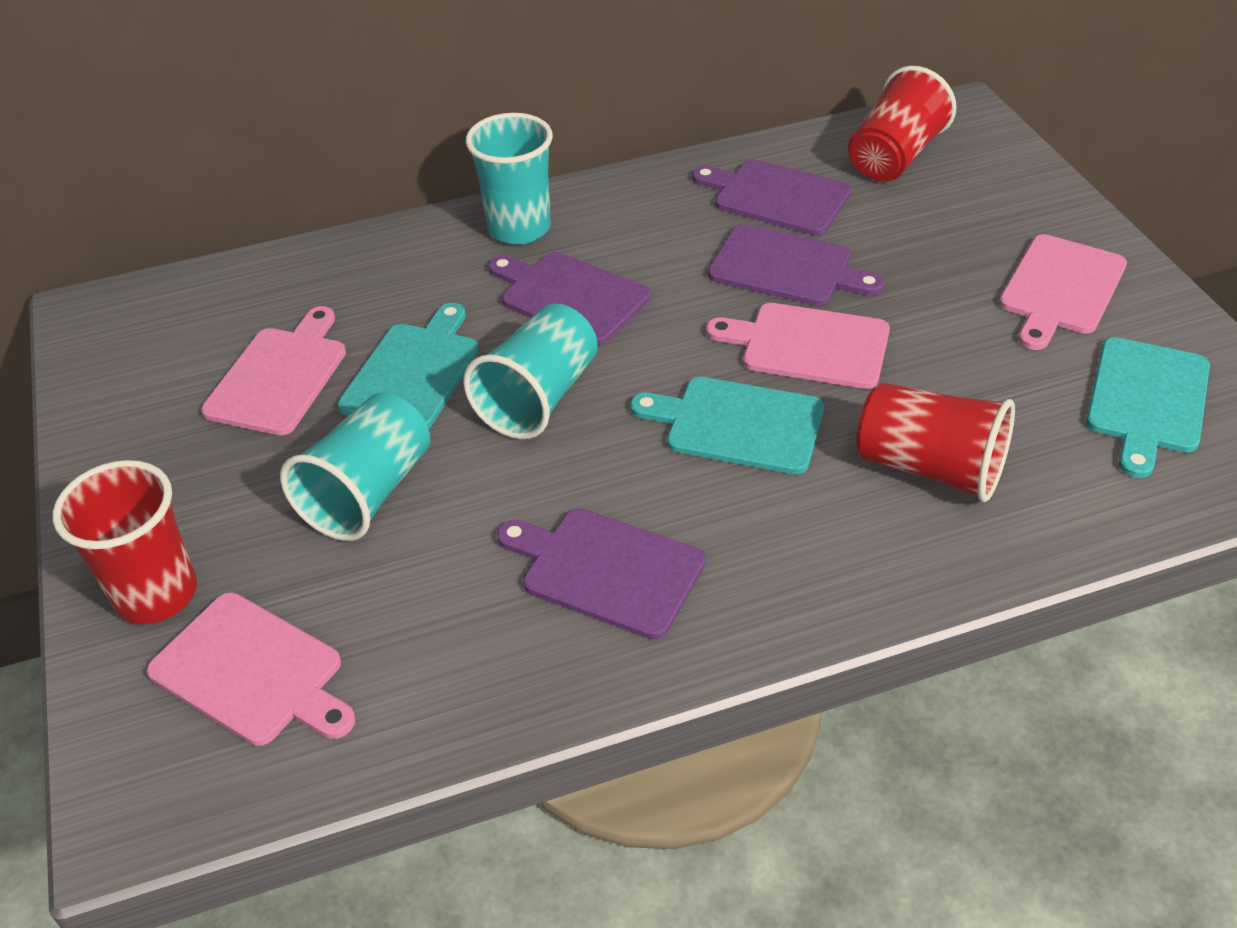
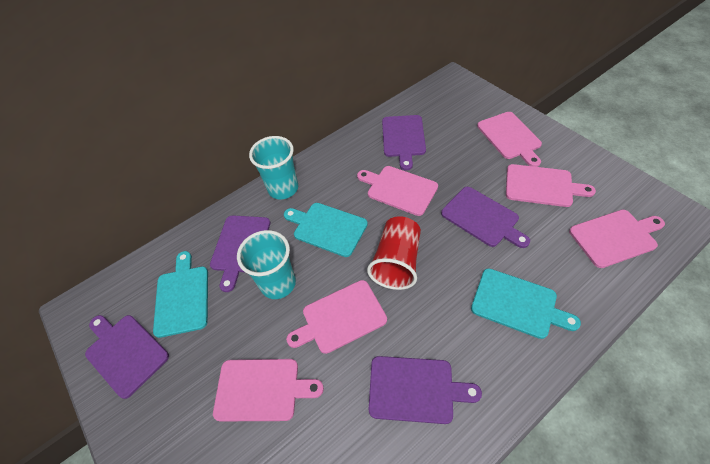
pink cutting board: 4 -> 6
purple cutting board: 4 -> 5
red cup: 3 -> 1
turquoise cup: 3 -> 2

